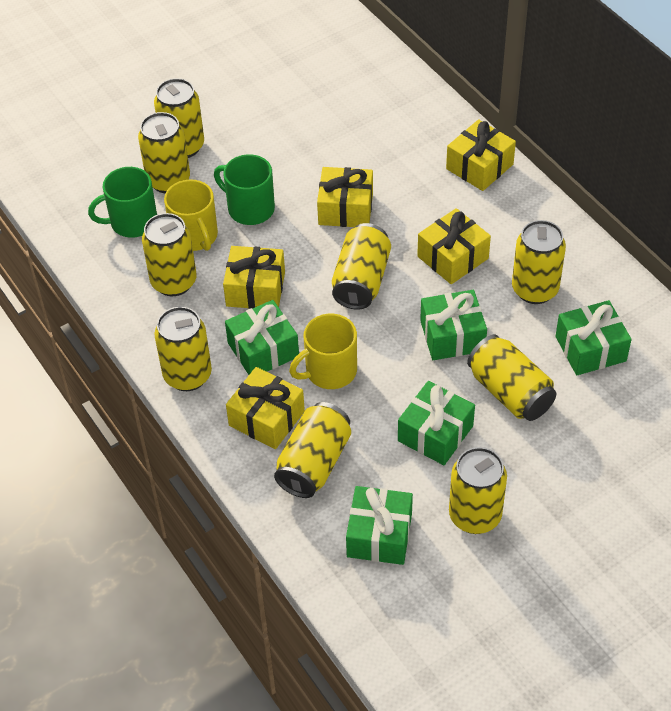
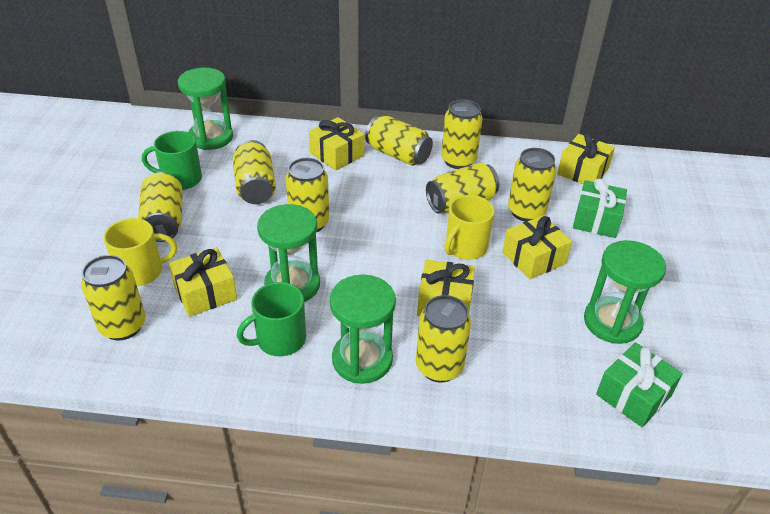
green gift: 5 -> 2
green hourglass: 0 -> 4

